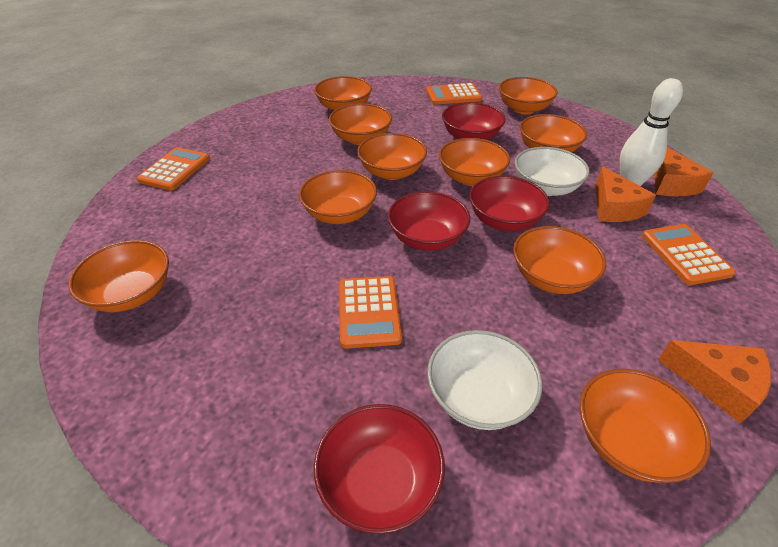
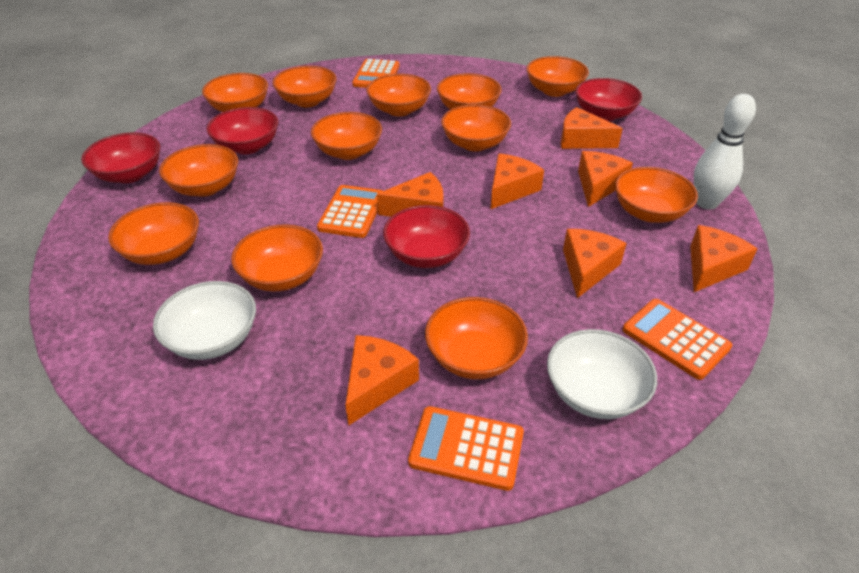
orange bowl: 10 -> 12
orange cheese: 3 -> 7

